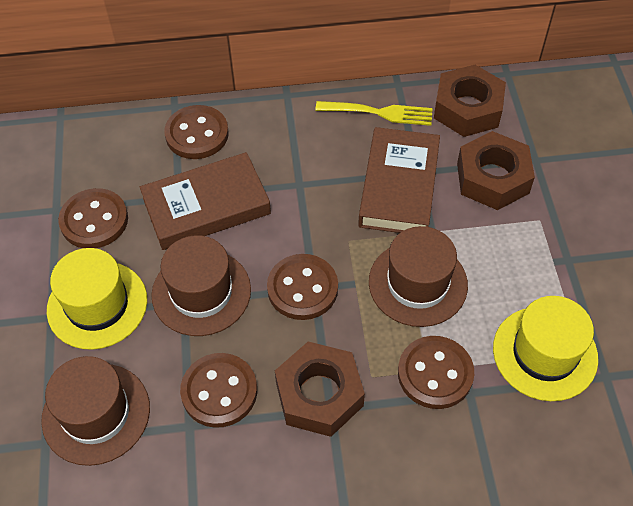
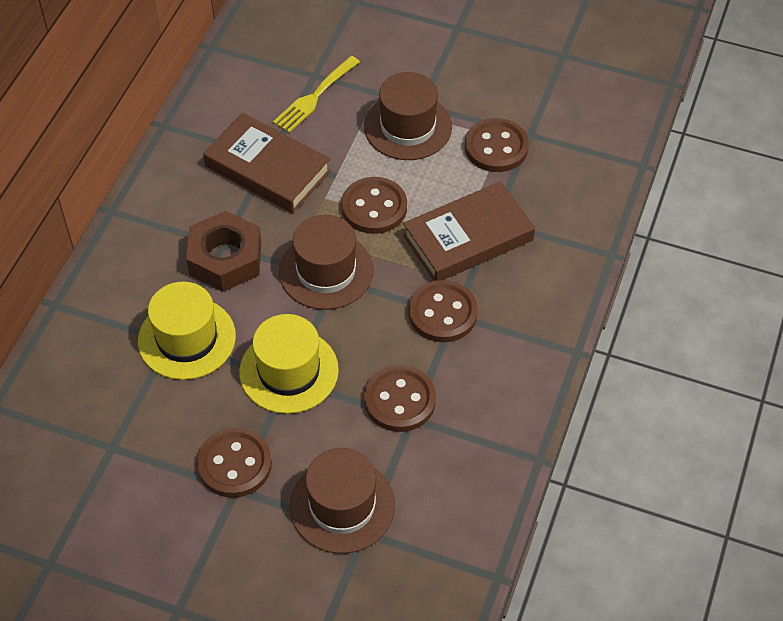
brown nut: 3 -> 1

